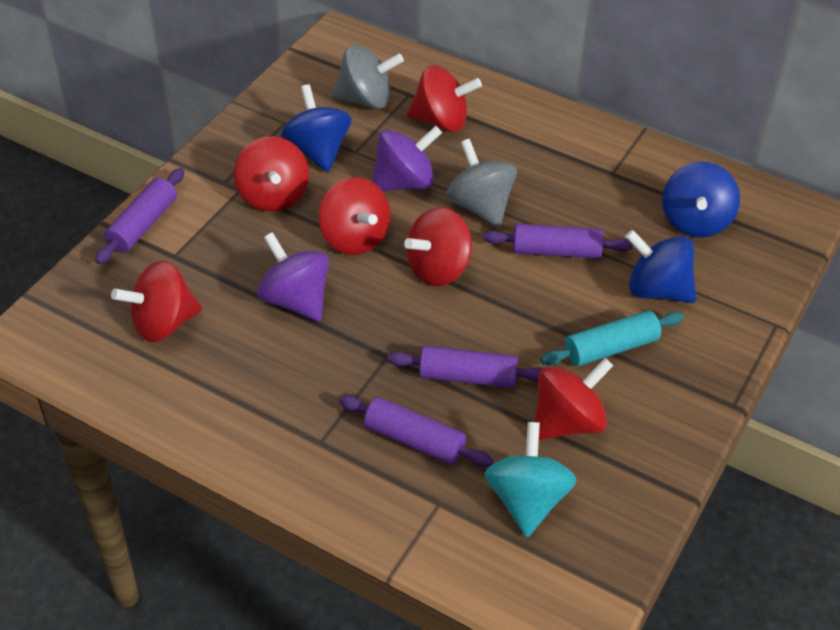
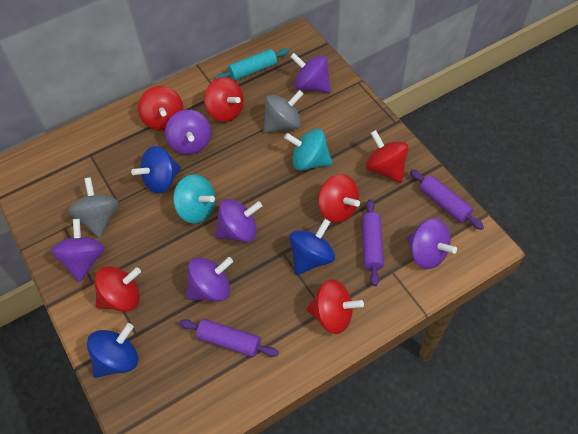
purple rolling pin: 4 -> 3
purple spinning top: 2 -> 6
turquoise spinning top: 1 -> 2

